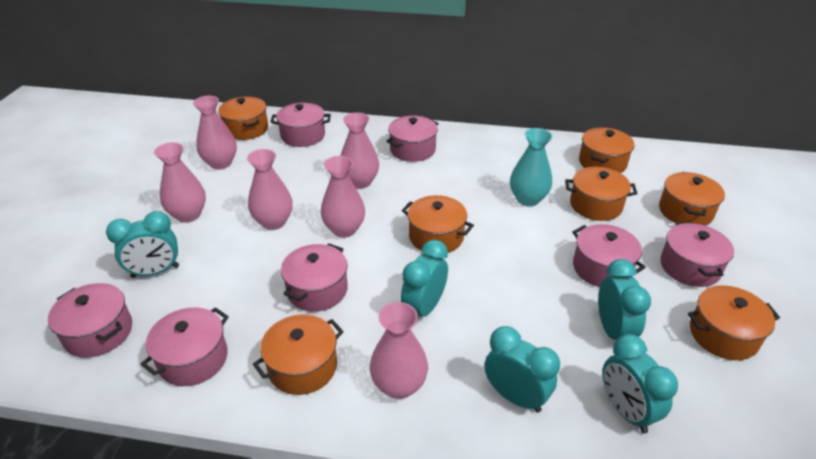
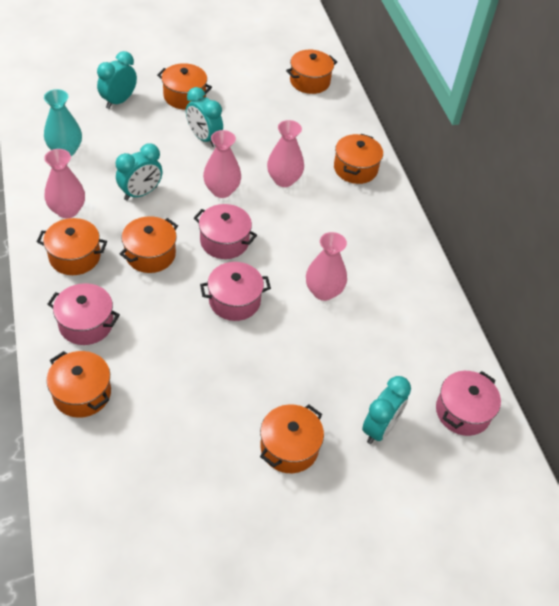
pink pot: 7 -> 4
pink vase: 6 -> 4
turquoise clock: 5 -> 4

